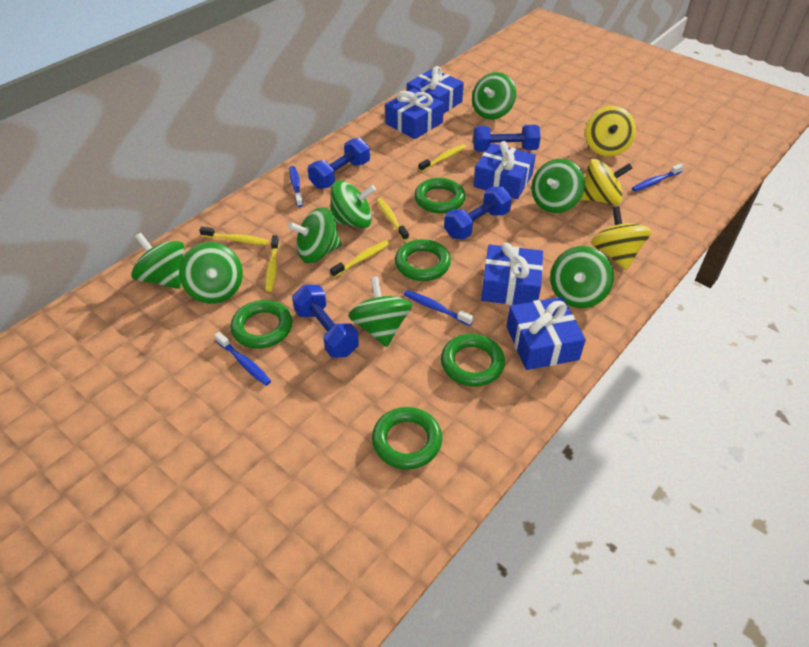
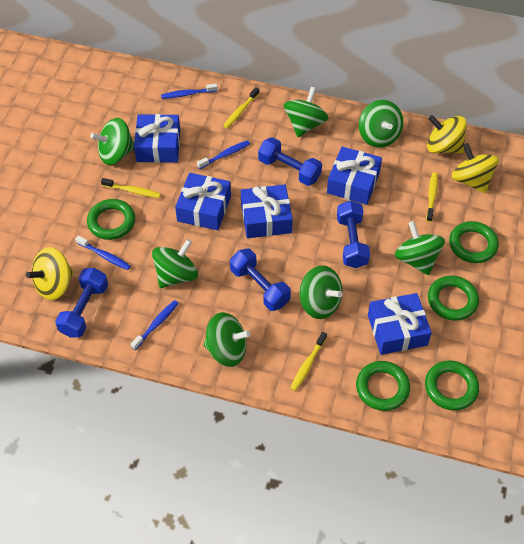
green spinning top: 8 -> 7
yellow toothbrush: 5 -> 4

